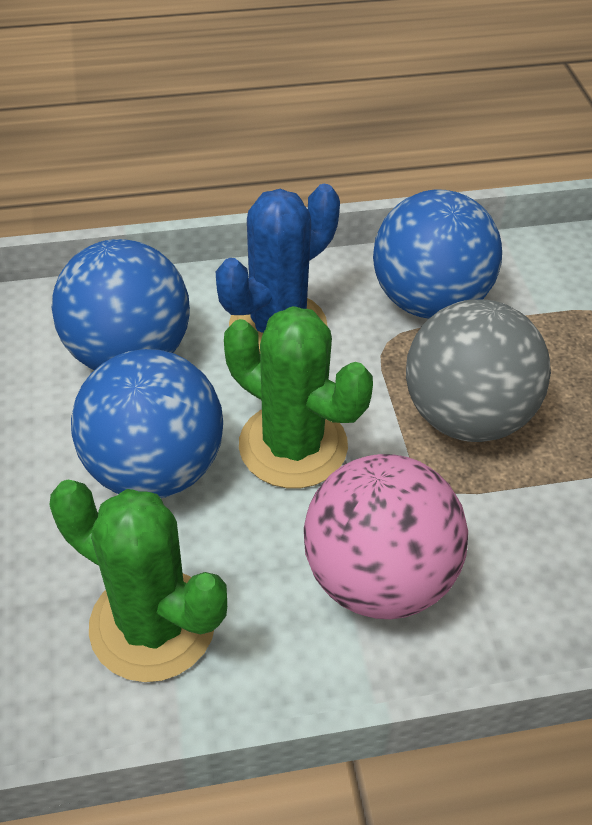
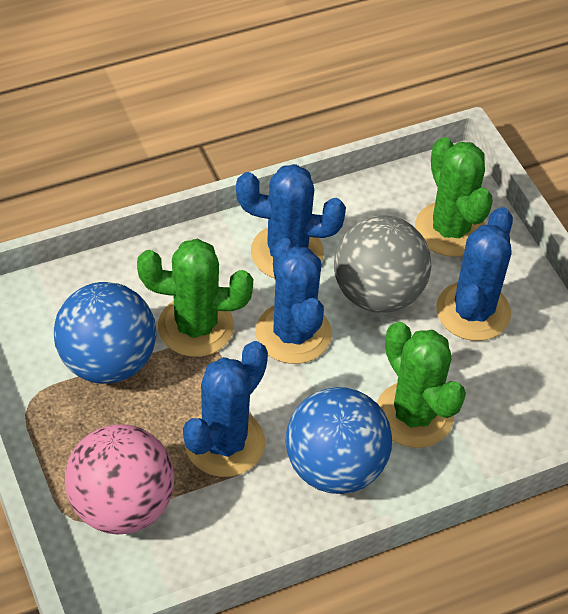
blue ball: 3 -> 2
blue cactus: 1 -> 4
green cactus: 2 -> 3

